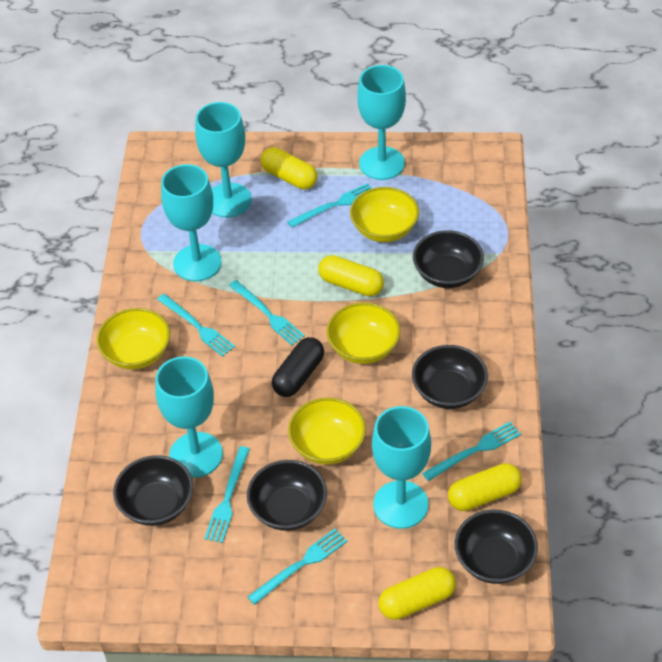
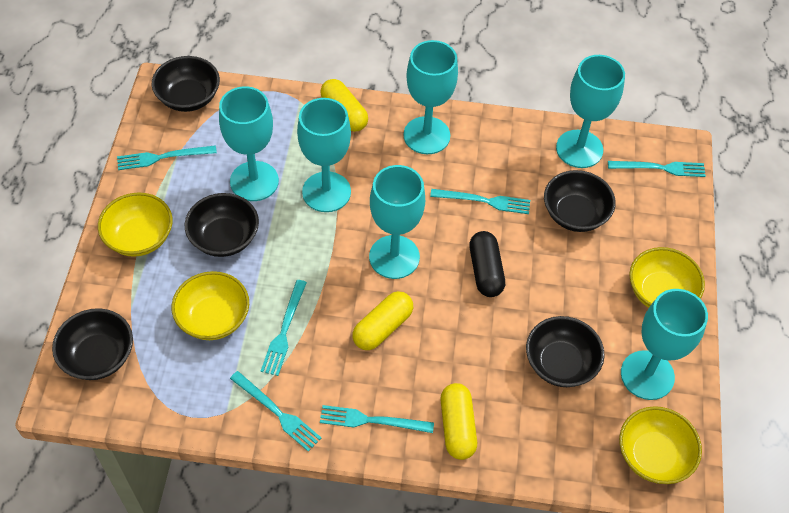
turquoise goblet: 5 -> 6
yellow capsule: 4 -> 3

